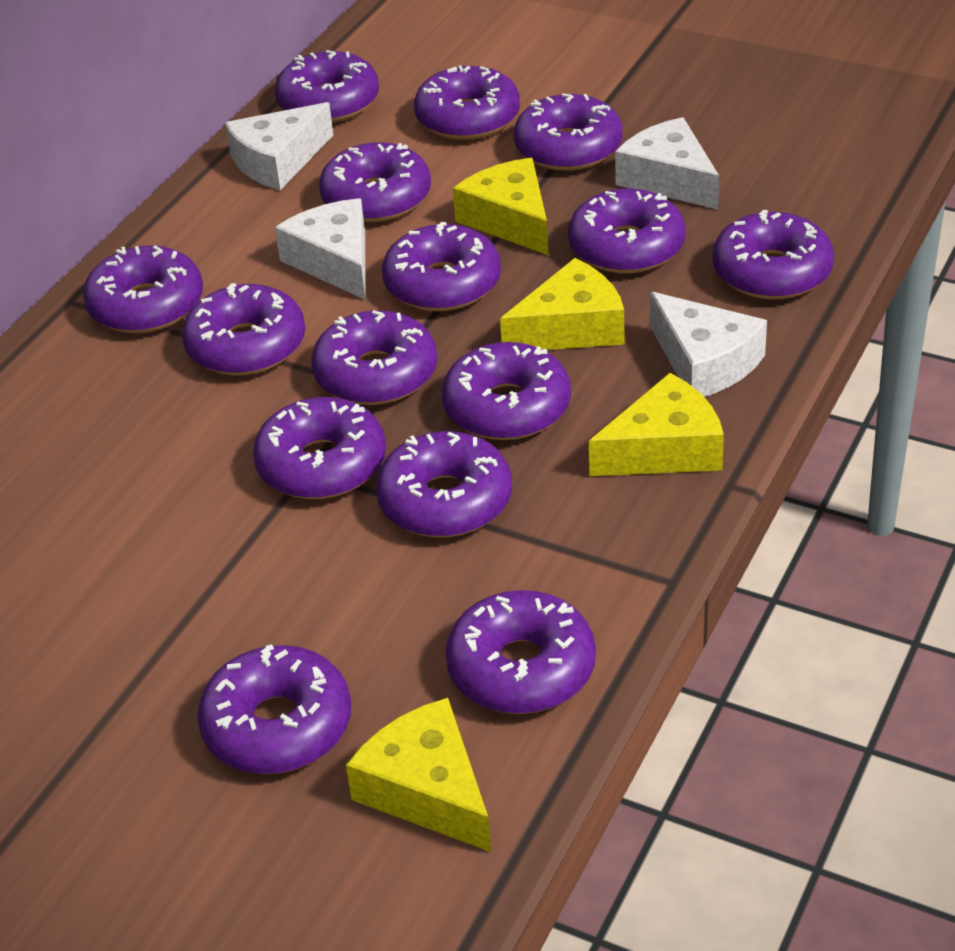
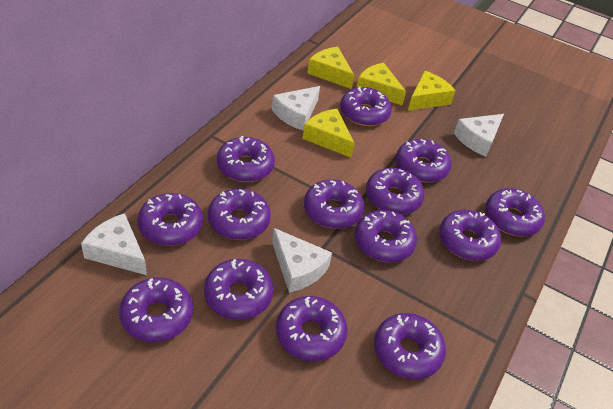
purple donut: 15 -> 14

